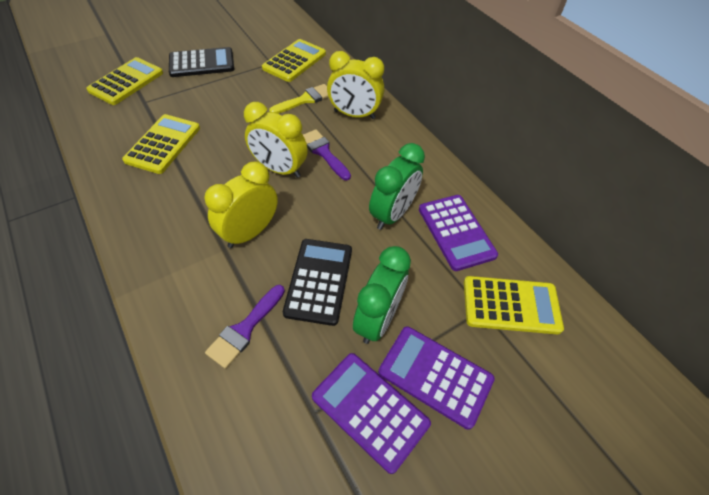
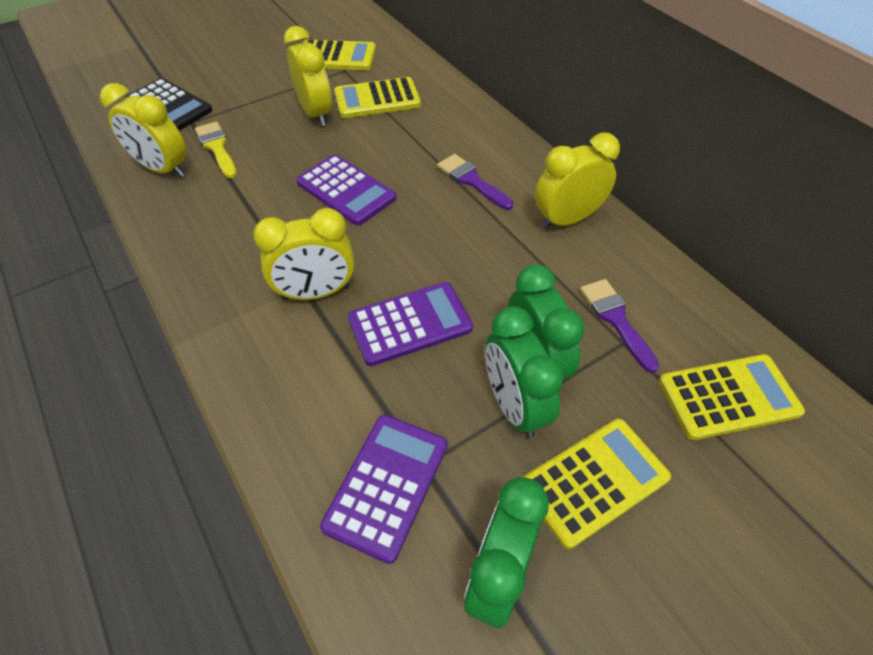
black calculator: 2 -> 1
green clock: 2 -> 3
yellow clock: 3 -> 4

